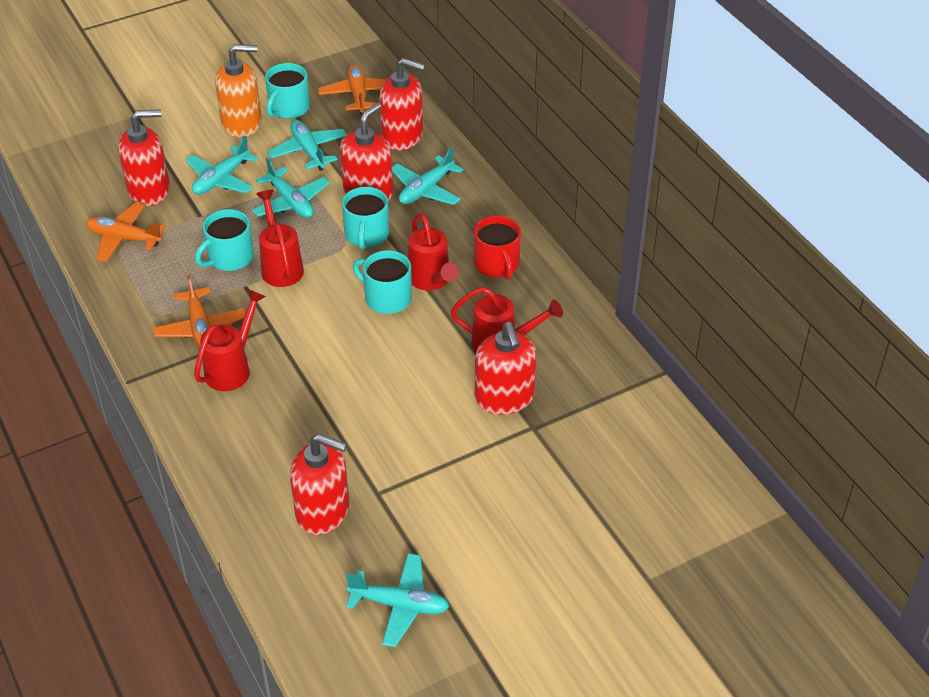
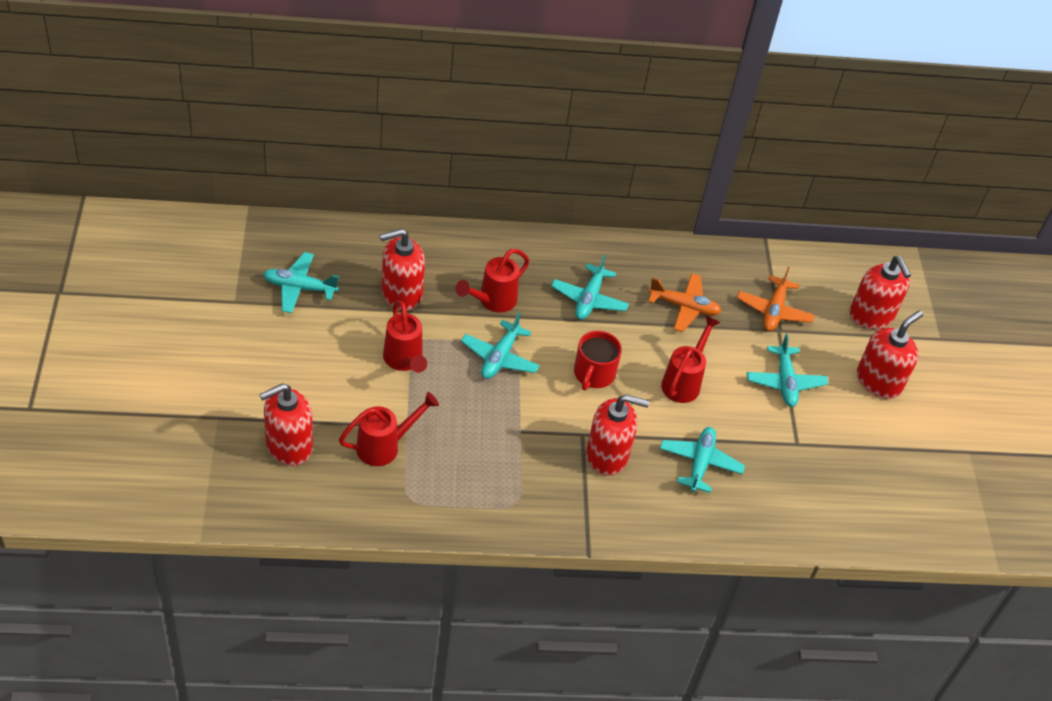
orange plane: 3 -> 2
orange soap dispenser: 1 -> 0
turquoise mug: 4 -> 0

